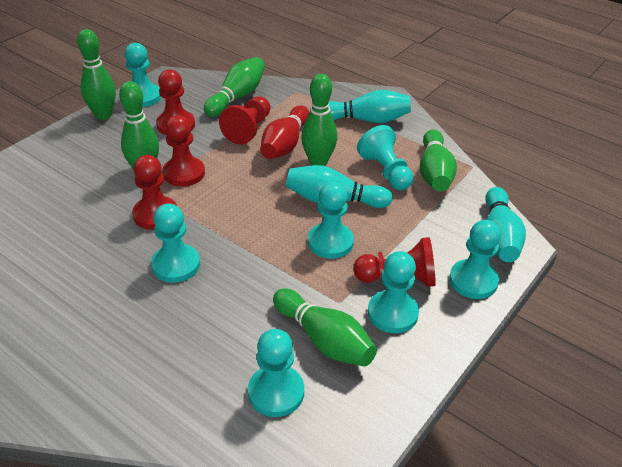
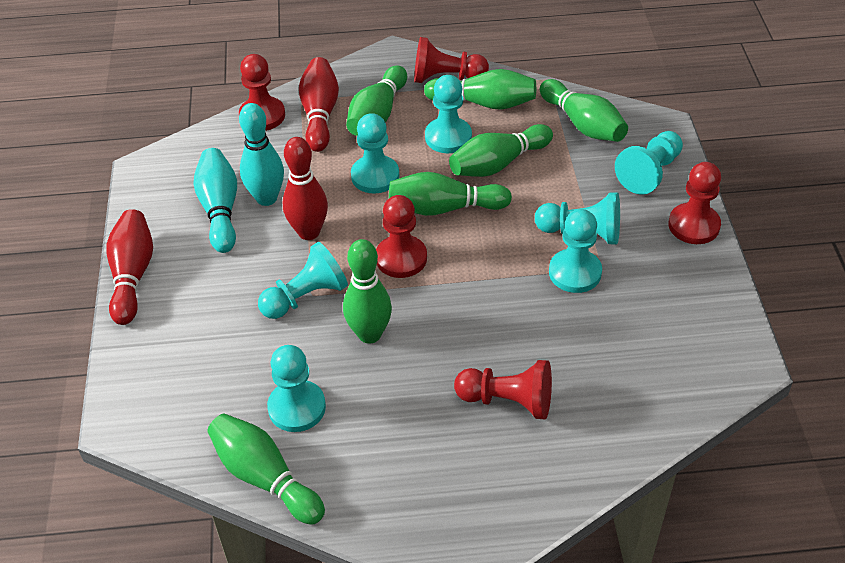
green bowling pin: 6 -> 7
red bowling pin: 1 -> 3
turquoise bowling pin: 3 -> 2

